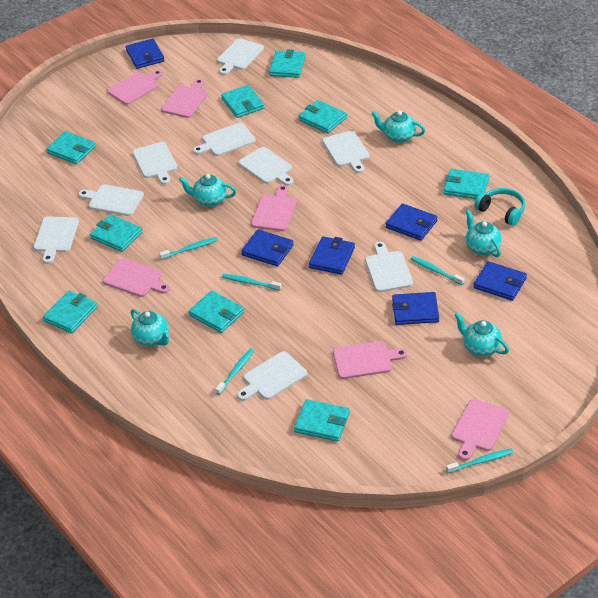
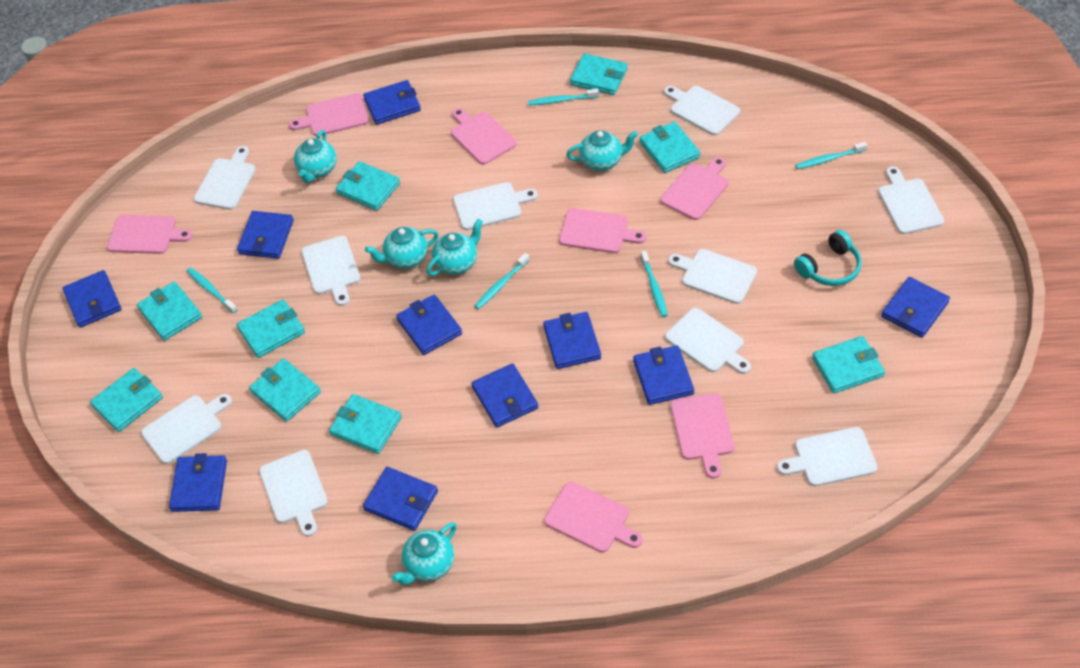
blue wallet: 6 -> 10
pink cutting board: 6 -> 7
white cutting board: 9 -> 10

